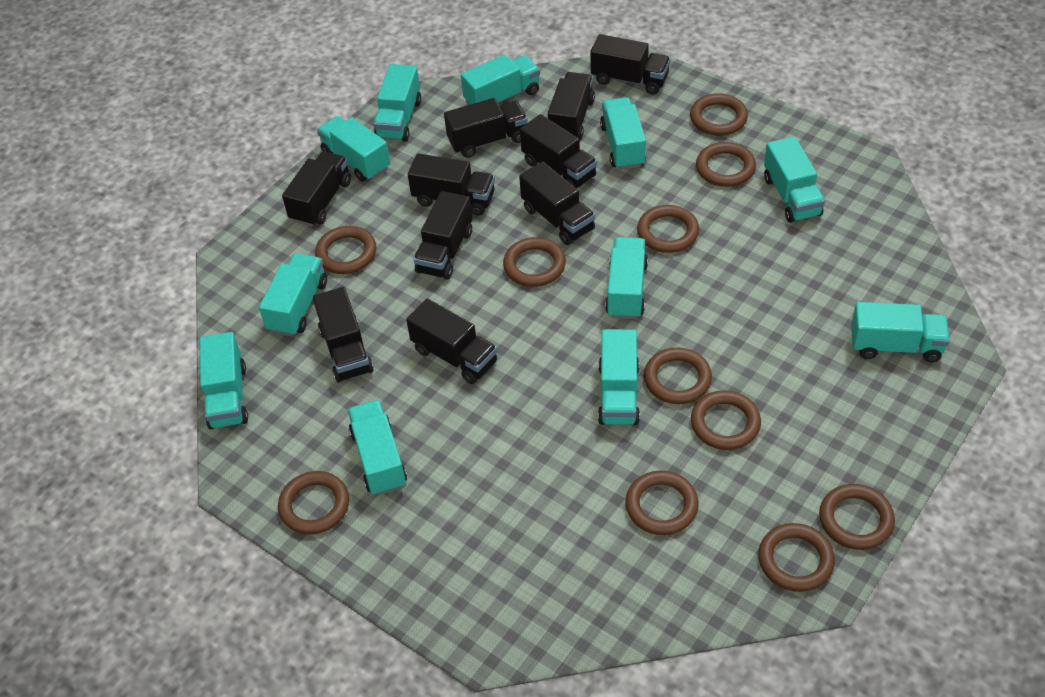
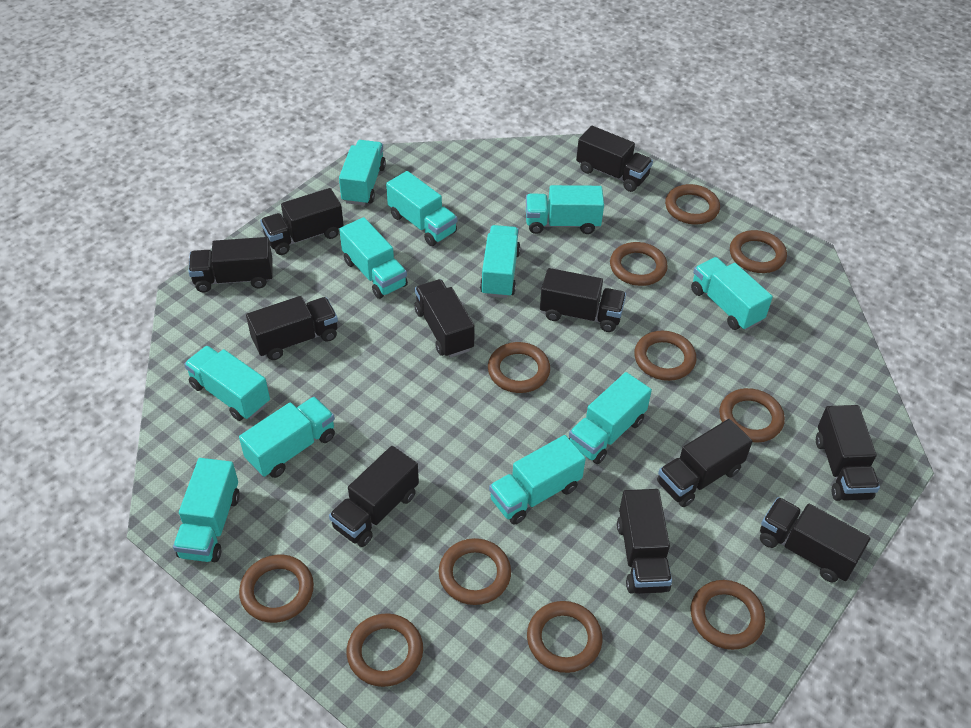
black truck: 10 -> 11

